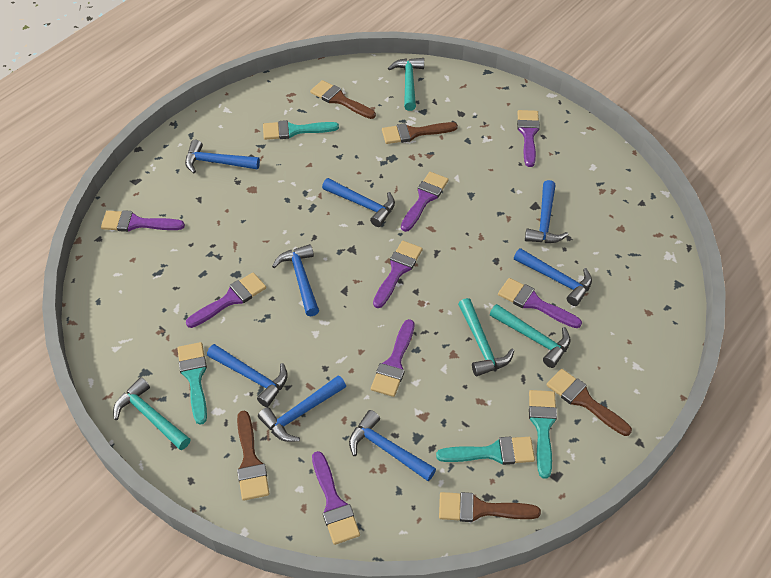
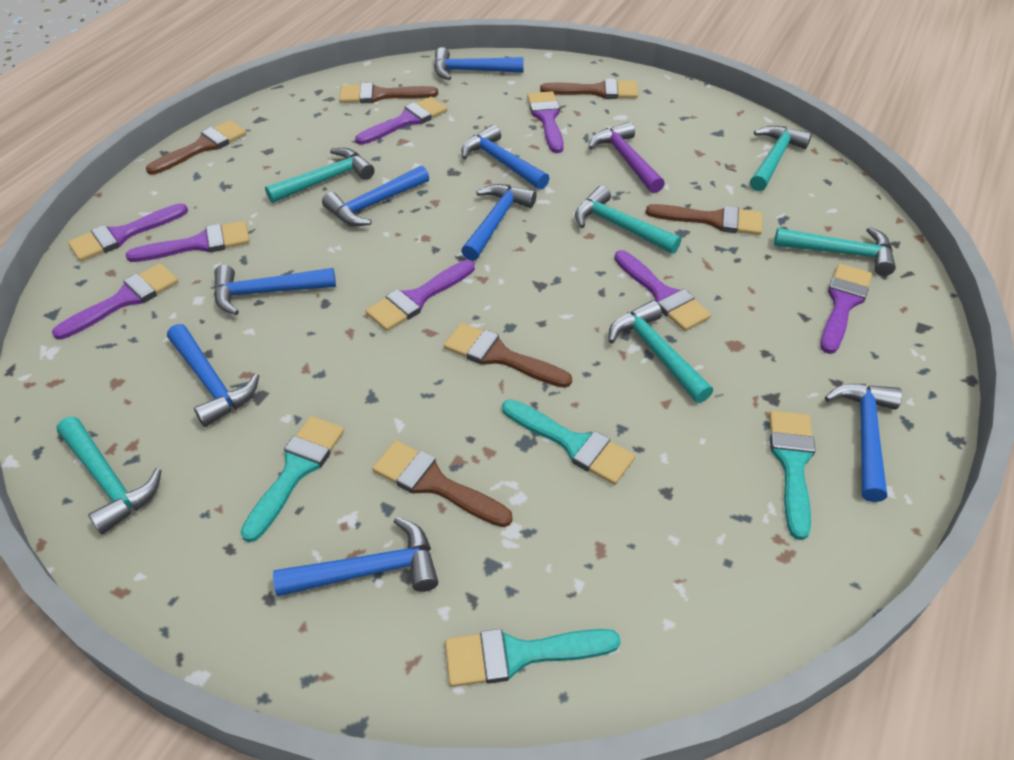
brown brush: 5 -> 6
purple hammer: 0 -> 1
turquoise hammer: 4 -> 6

